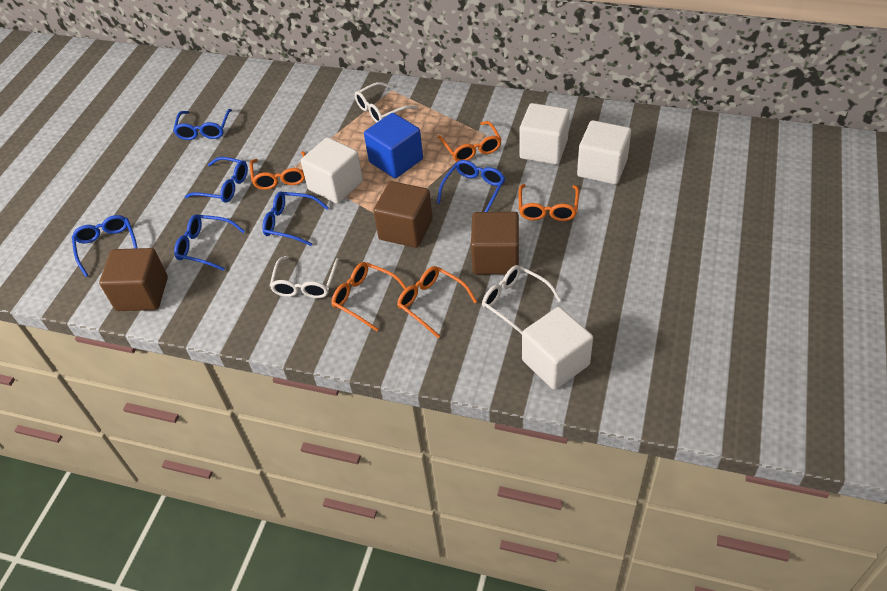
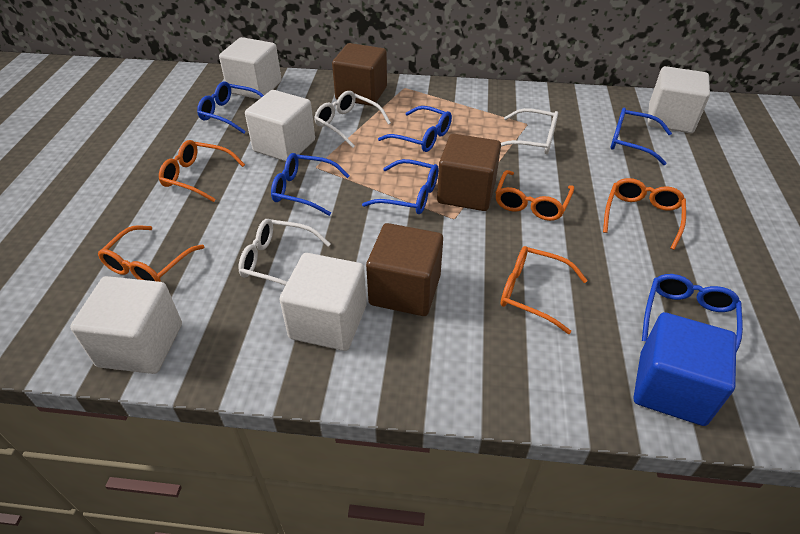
white cube: 4 -> 5

